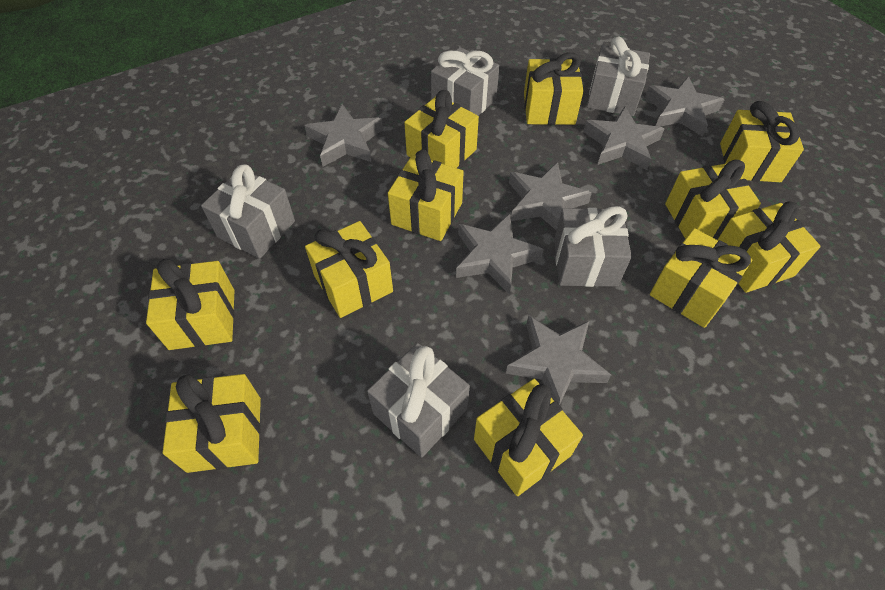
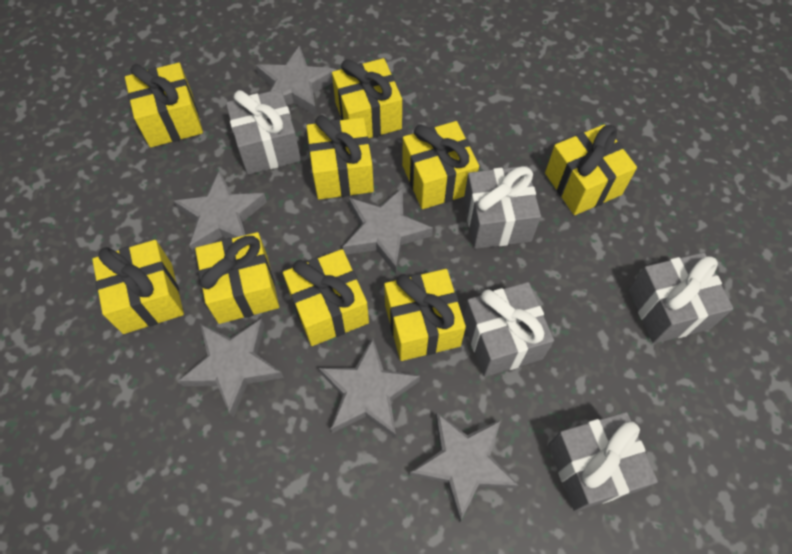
yellow gift: 11 -> 9

